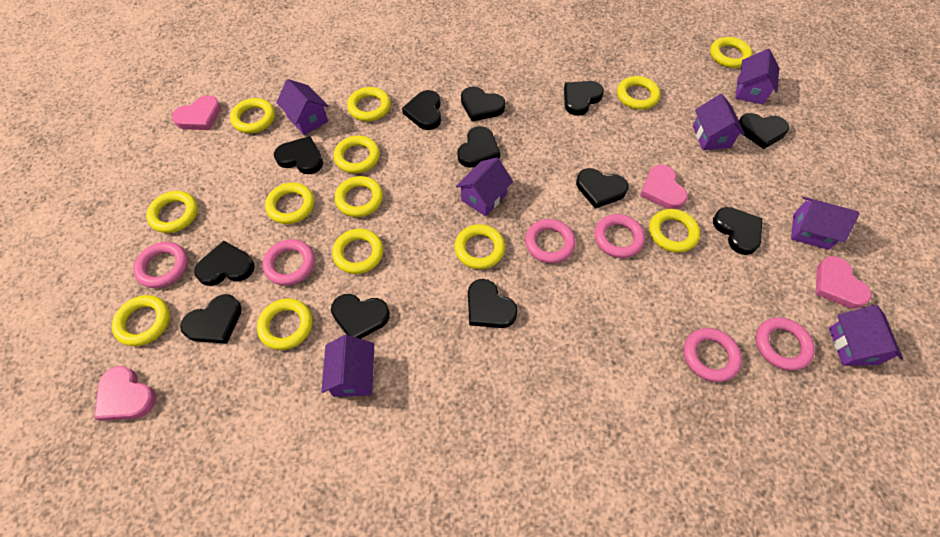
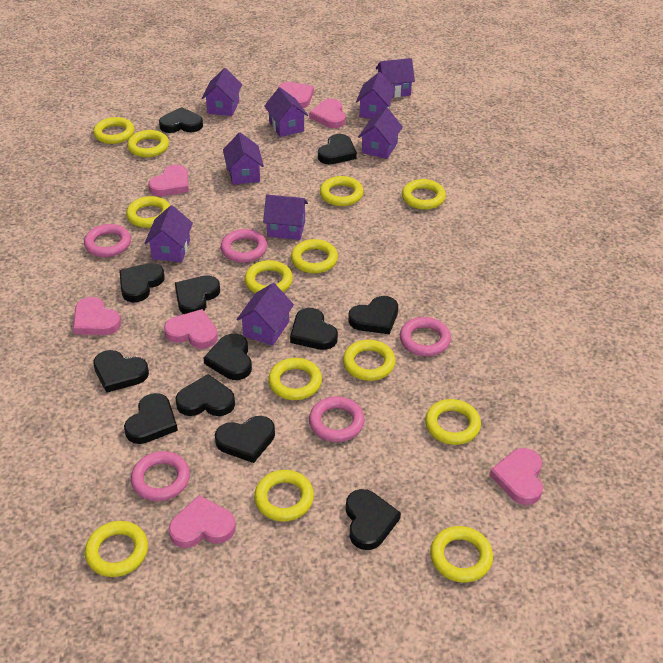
pink heart: 4 -> 7
pink ring: 6 -> 5
purple house: 7 -> 9

